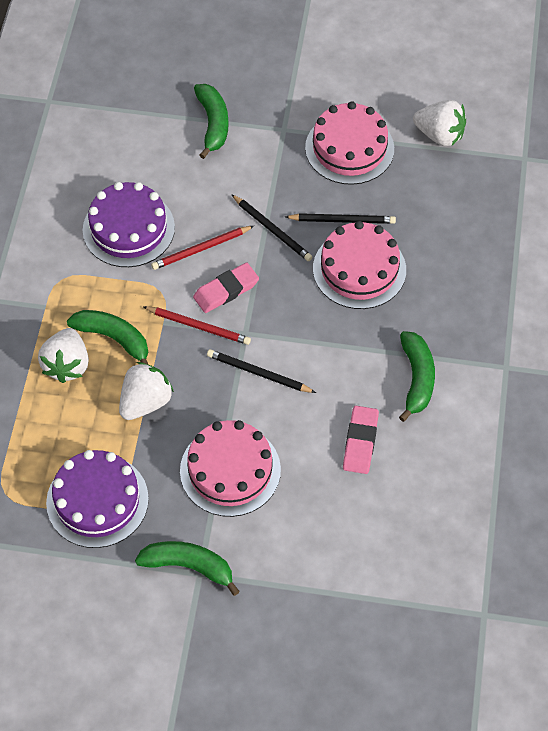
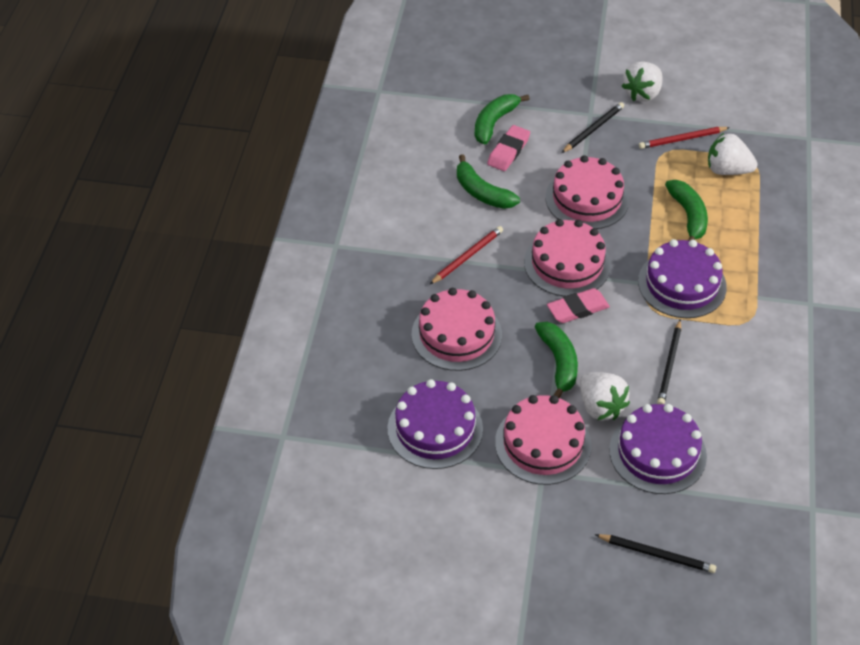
pink cake: 3 -> 4
purple cake: 2 -> 3

